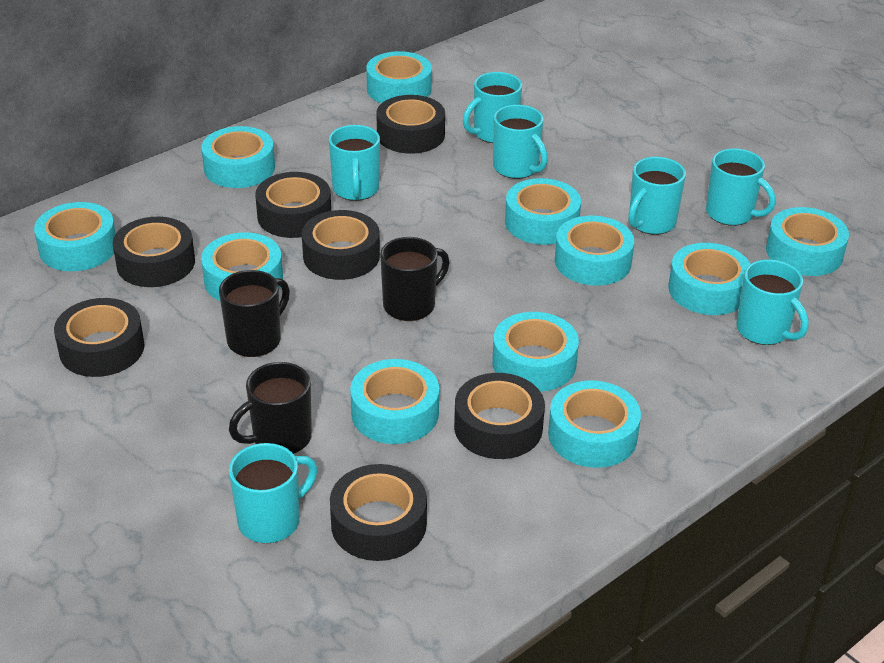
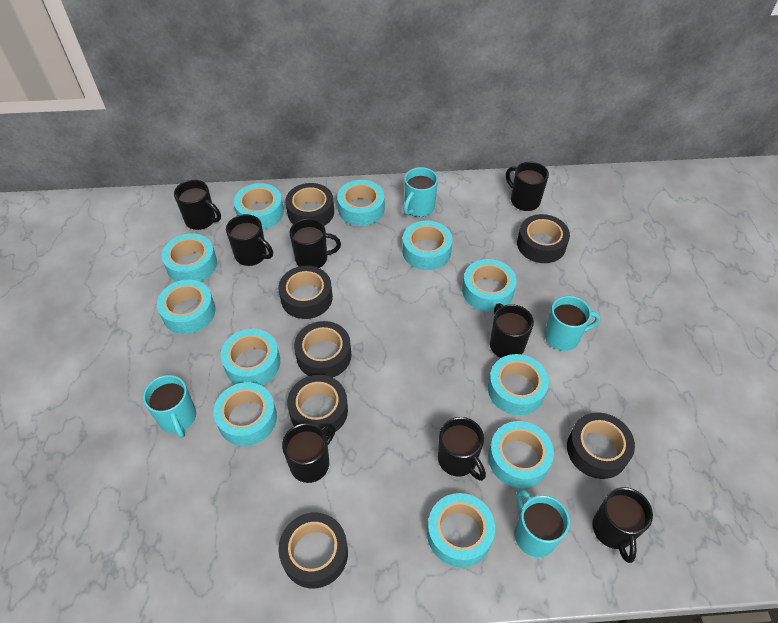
black mug: 3 -> 8
turquoise mug: 7 -> 4

